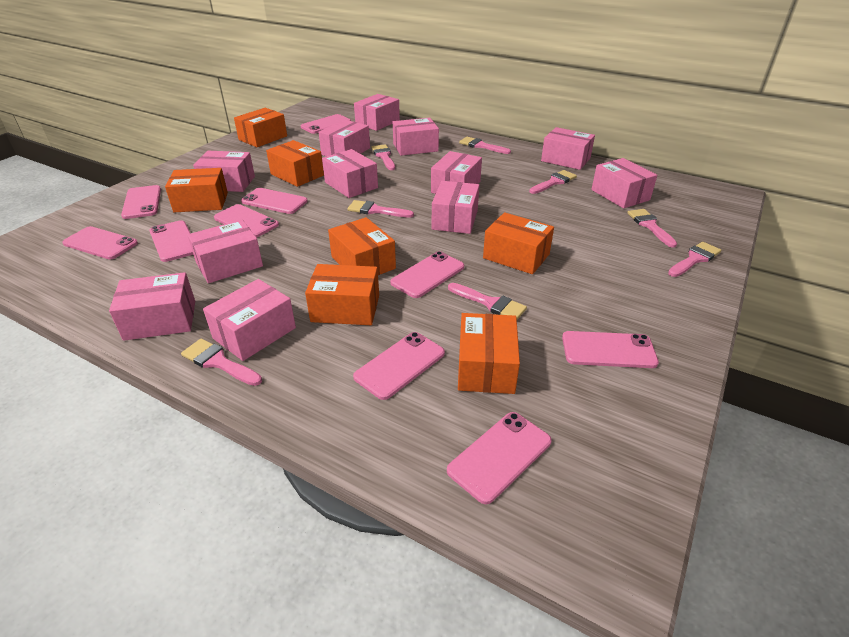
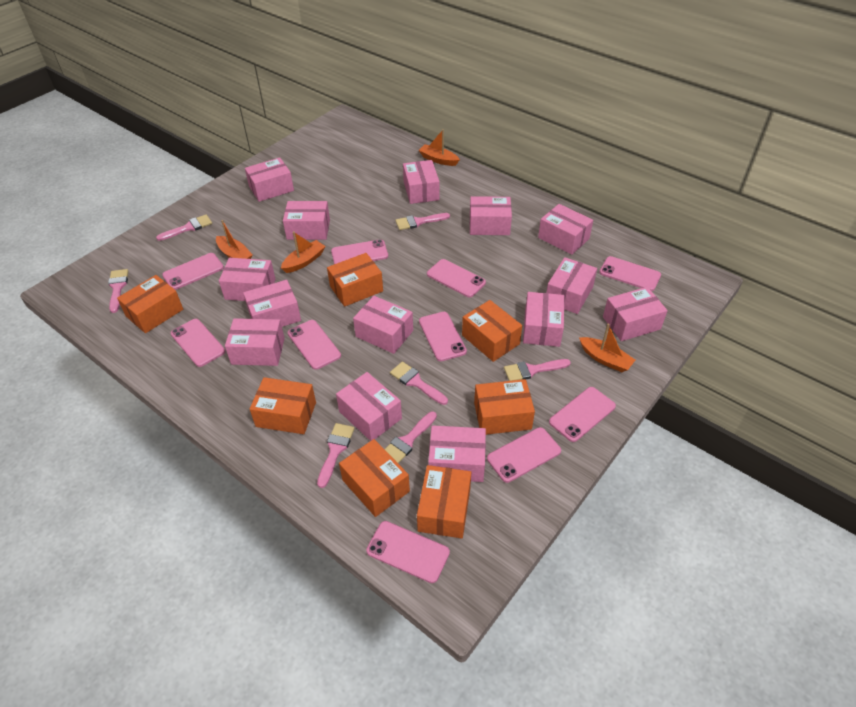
orange boat: 0 -> 4
pink box: 12 -> 14
pink brush: 8 -> 7

